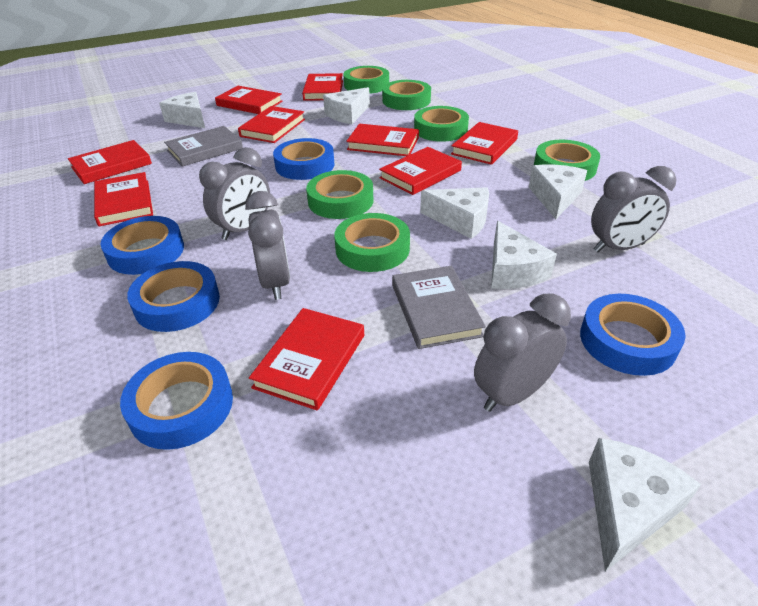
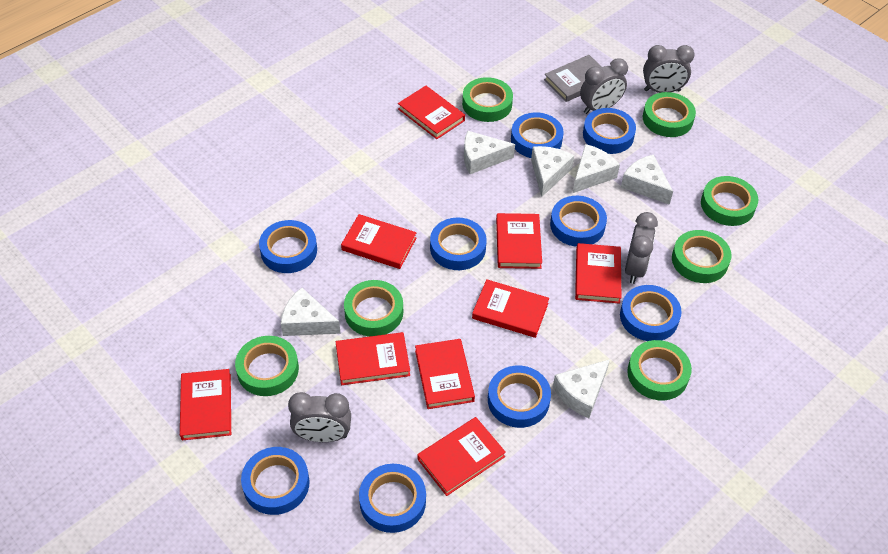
blue tape: 5 -> 9
green tape: 6 -> 7
grey book: 2 -> 1

